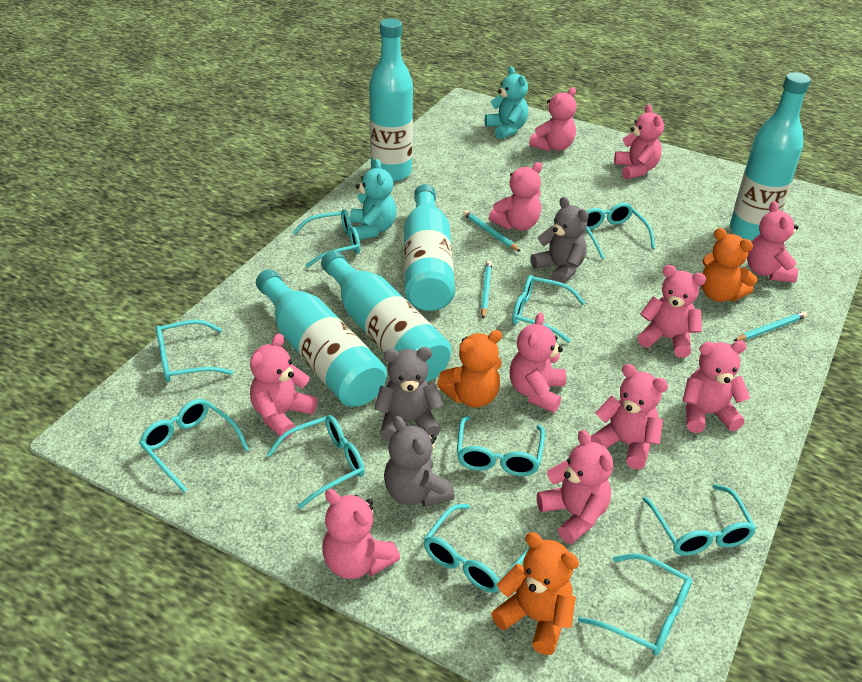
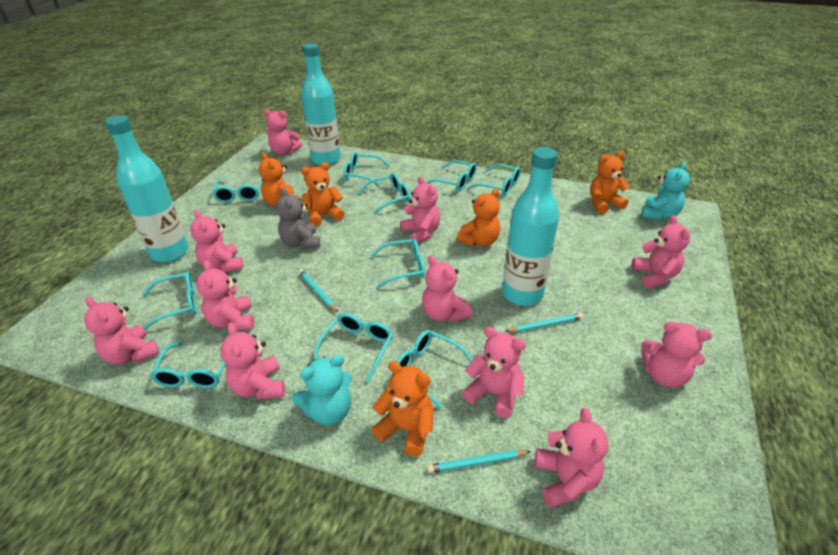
grey teddy bear: 3 -> 1
orange teddy bear: 3 -> 5
turquoise bottle: 5 -> 3

